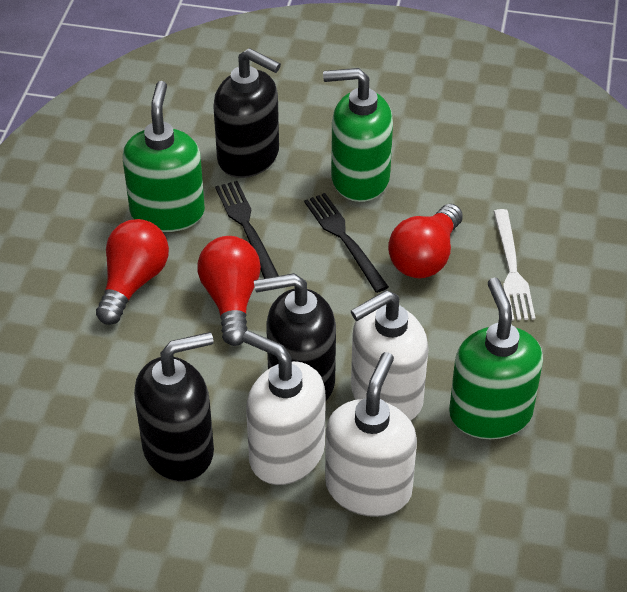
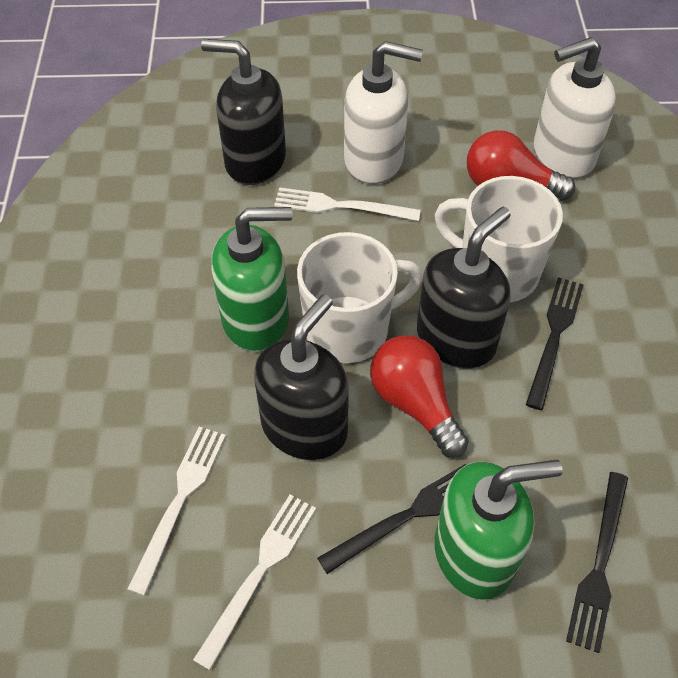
black fork: 2 -> 3
green soap dispenser: 3 -> 2
red light bulb: 3 -> 2
white fork: 1 -> 3
white mug: 0 -> 2
white soap dispenser: 3 -> 2

